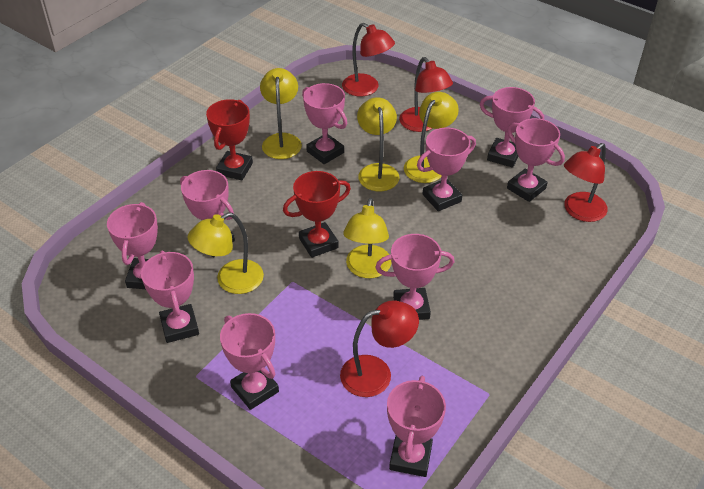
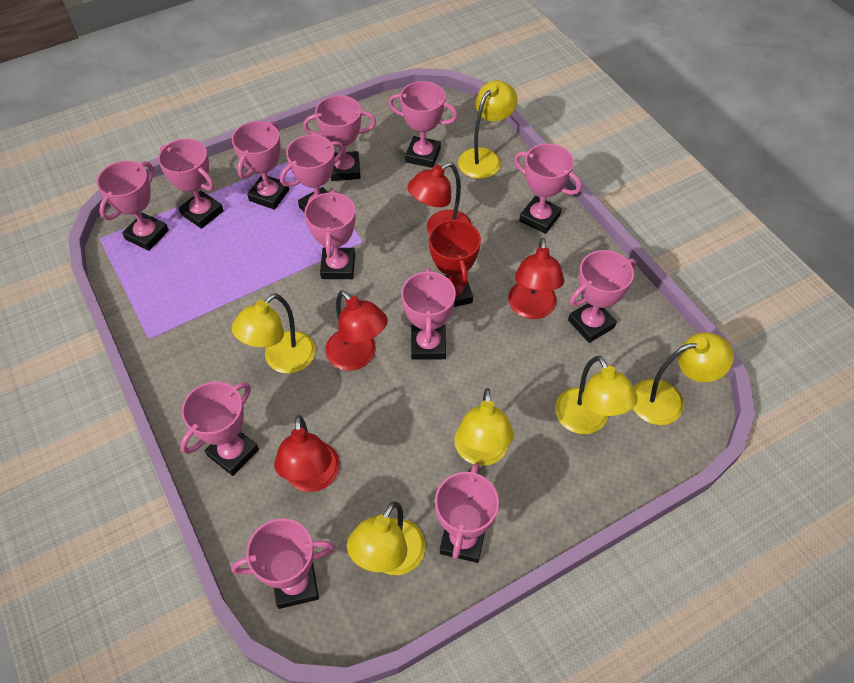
pink trophy: 10 -> 13
red trophy: 2 -> 1
yellow lamp: 5 -> 6

